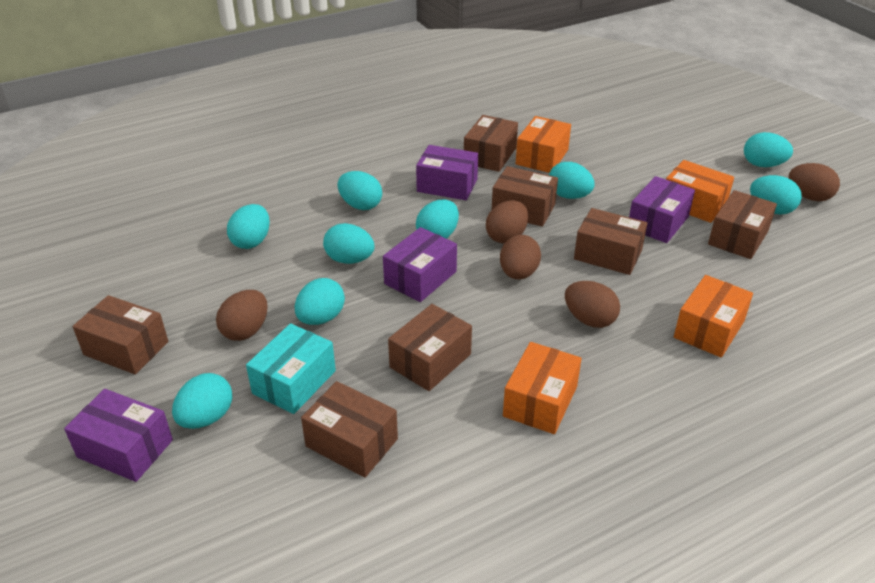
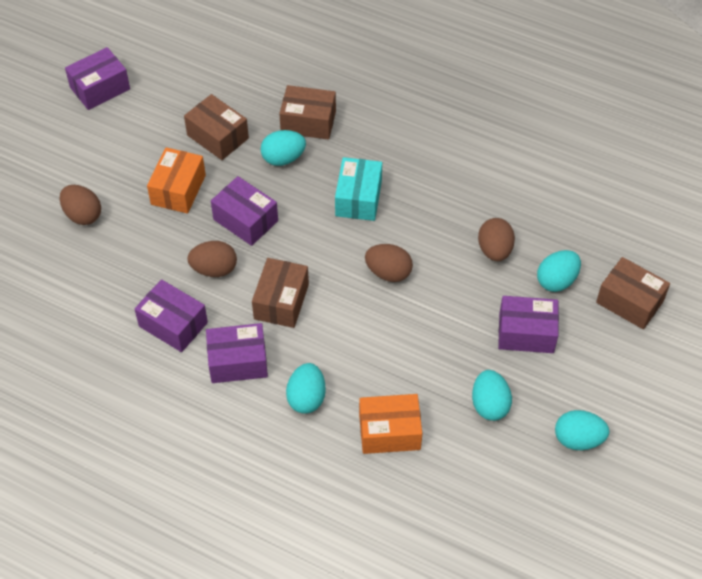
brown box: 7 -> 4
brown egg: 5 -> 4
orange box: 4 -> 2
purple box: 4 -> 5
turquoise egg: 9 -> 5

